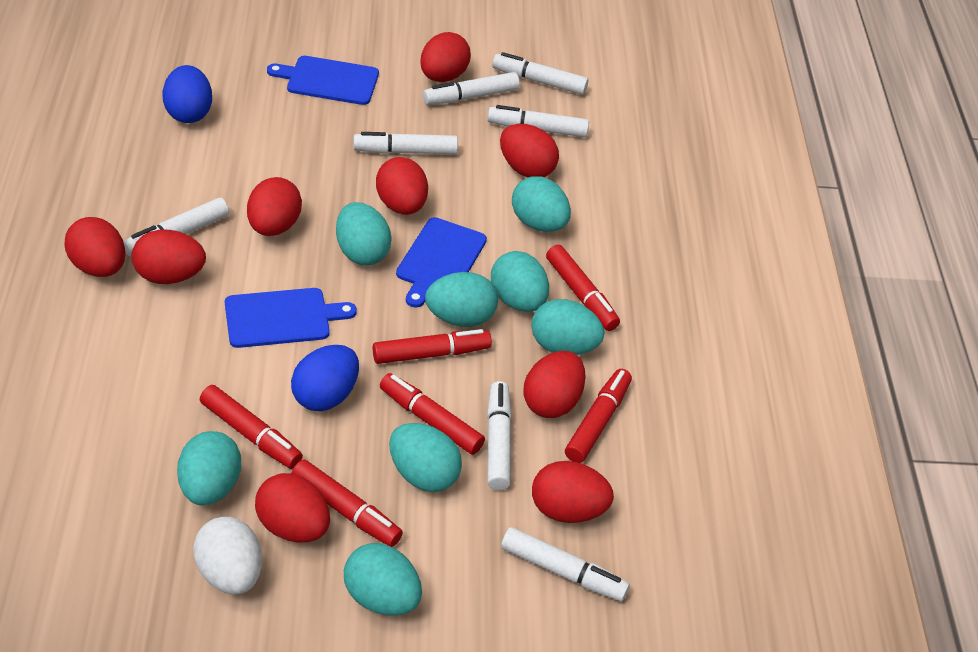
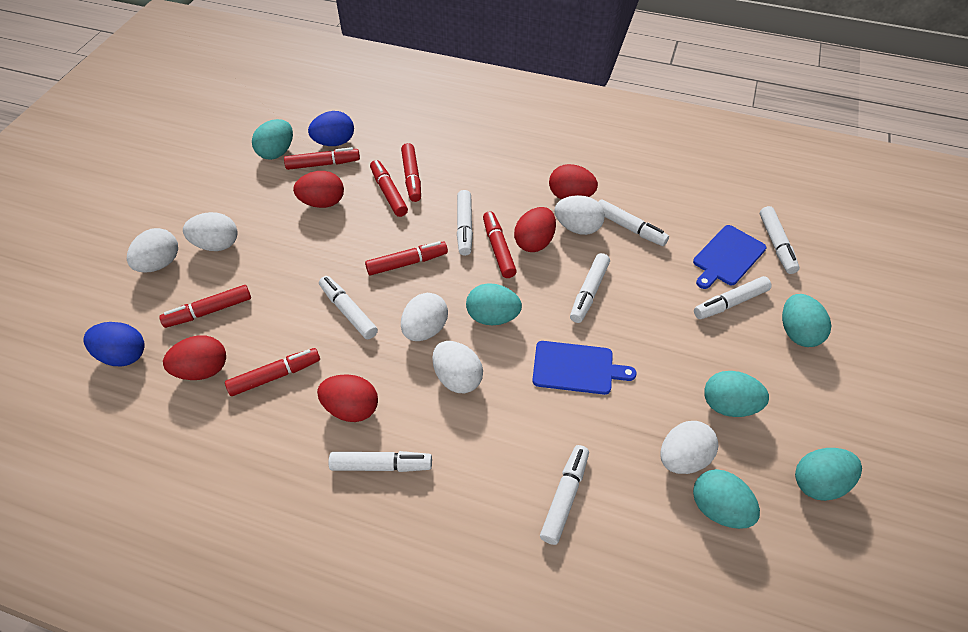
blue cutting board: 3 -> 2
red egg: 9 -> 5
red marker: 6 -> 7
turquoise egg: 8 -> 6
white egg: 1 -> 6
white marker: 7 -> 8

